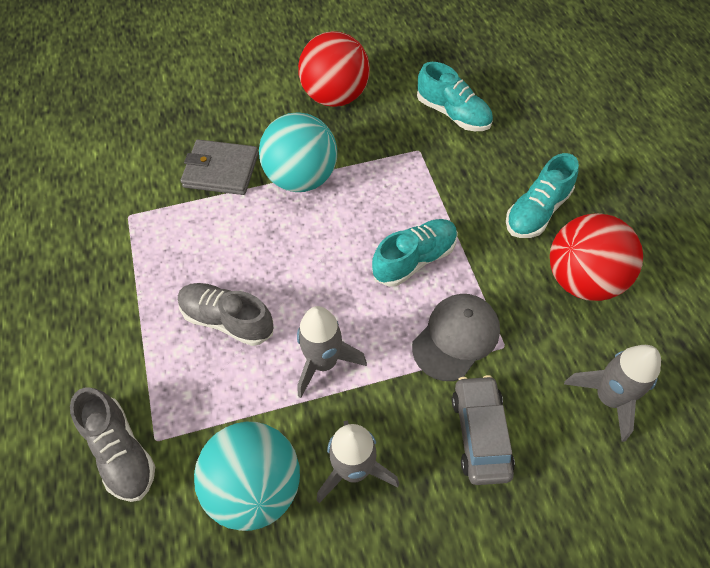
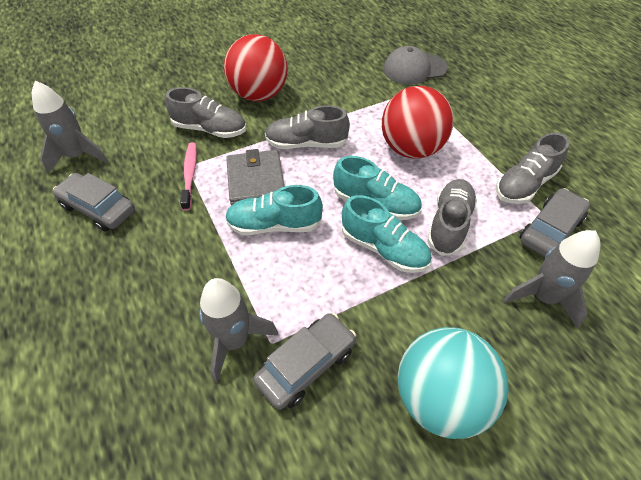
grey car: 1 -> 3
grey shoe: 2 -> 4
pink toothbrush: 0 -> 1
turquoise ball: 2 -> 1

